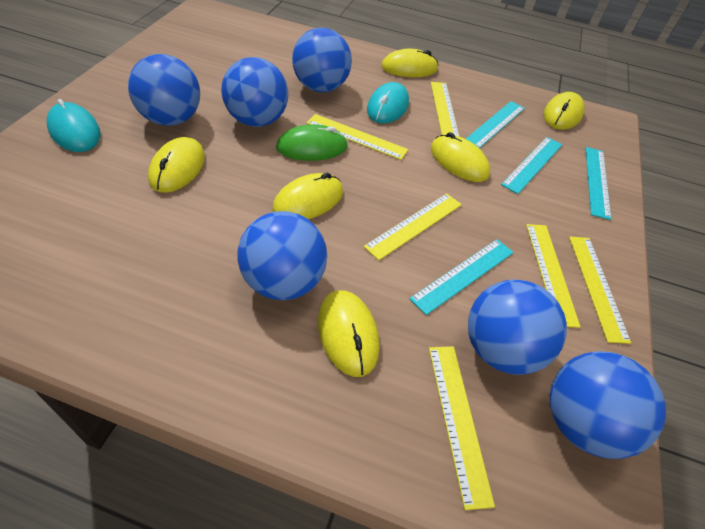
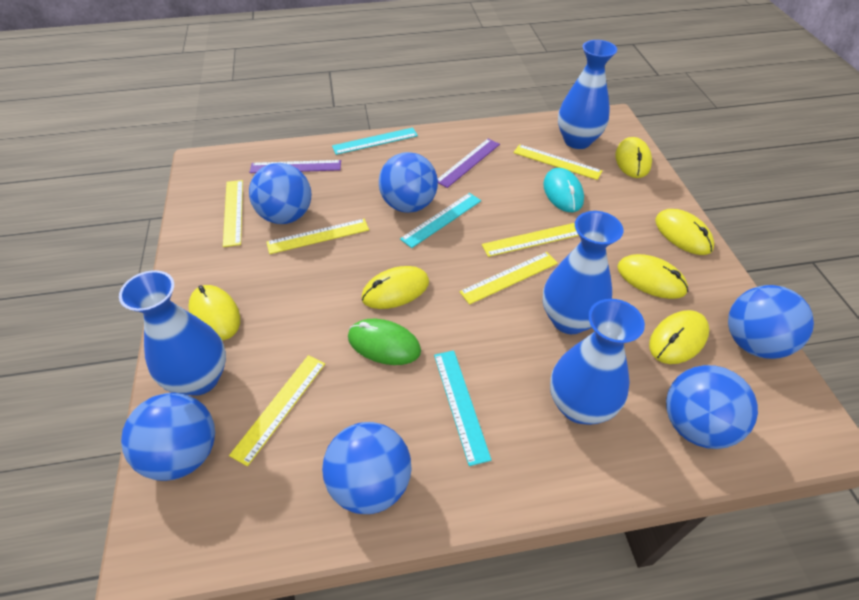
blue vase: 0 -> 4
purple ruler: 0 -> 2
turquoise mouse: 2 -> 1
turquoise ruler: 4 -> 3

